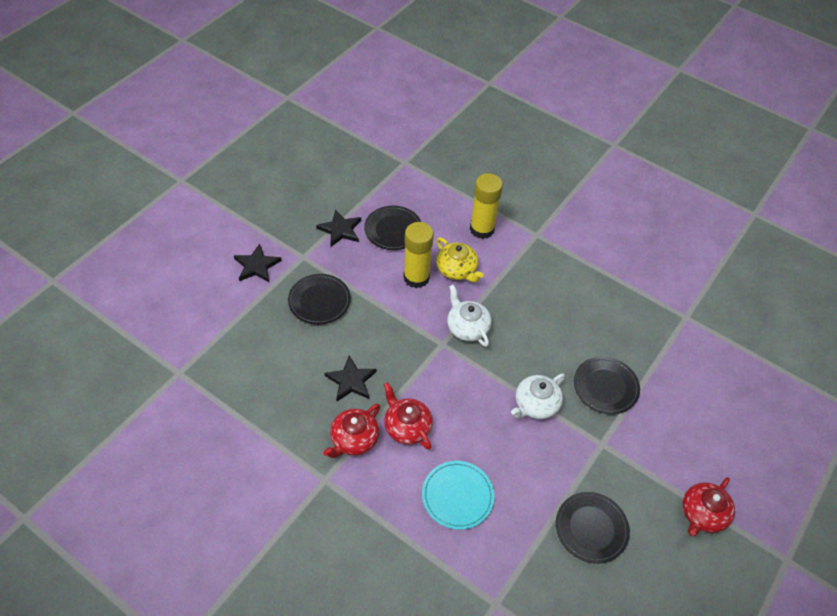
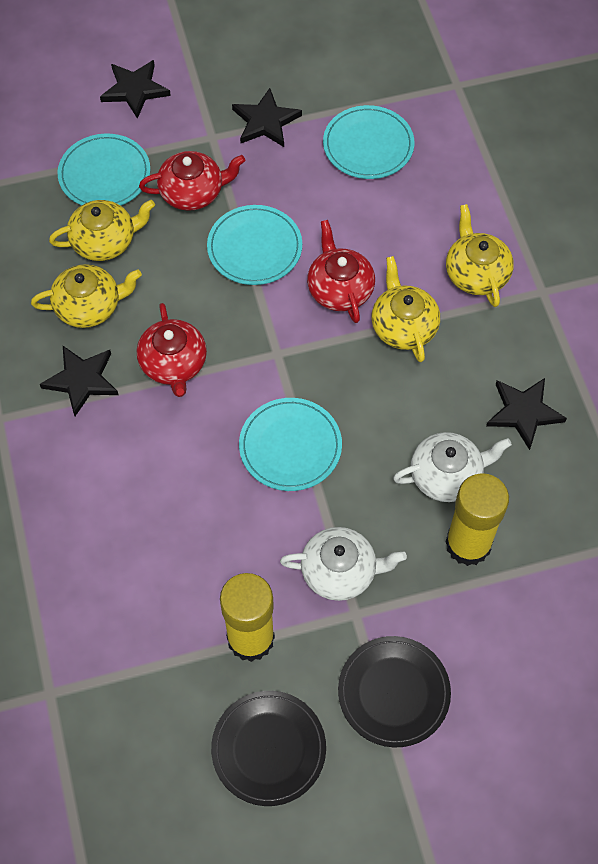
black plate: 4 -> 2
black star: 3 -> 4
turquoise plate: 1 -> 4
yellow teapot: 1 -> 4

